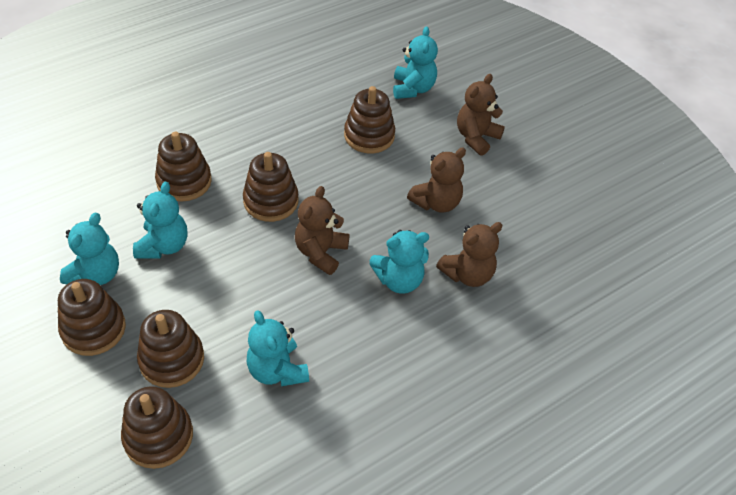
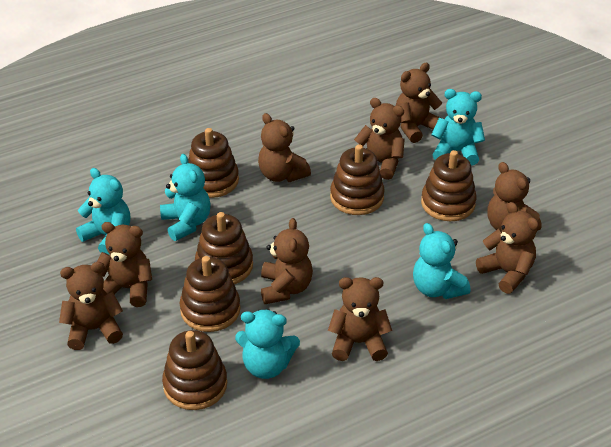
brown teddy bear: 4 -> 9

